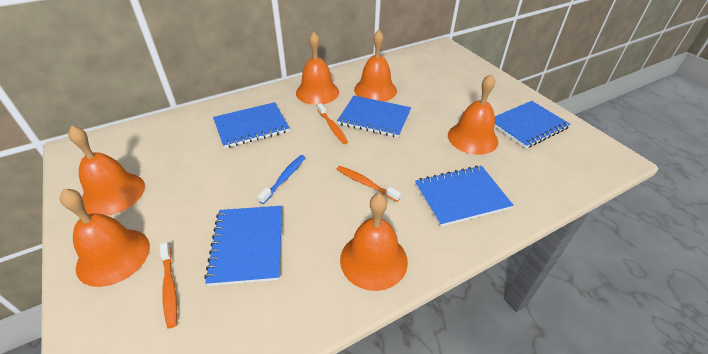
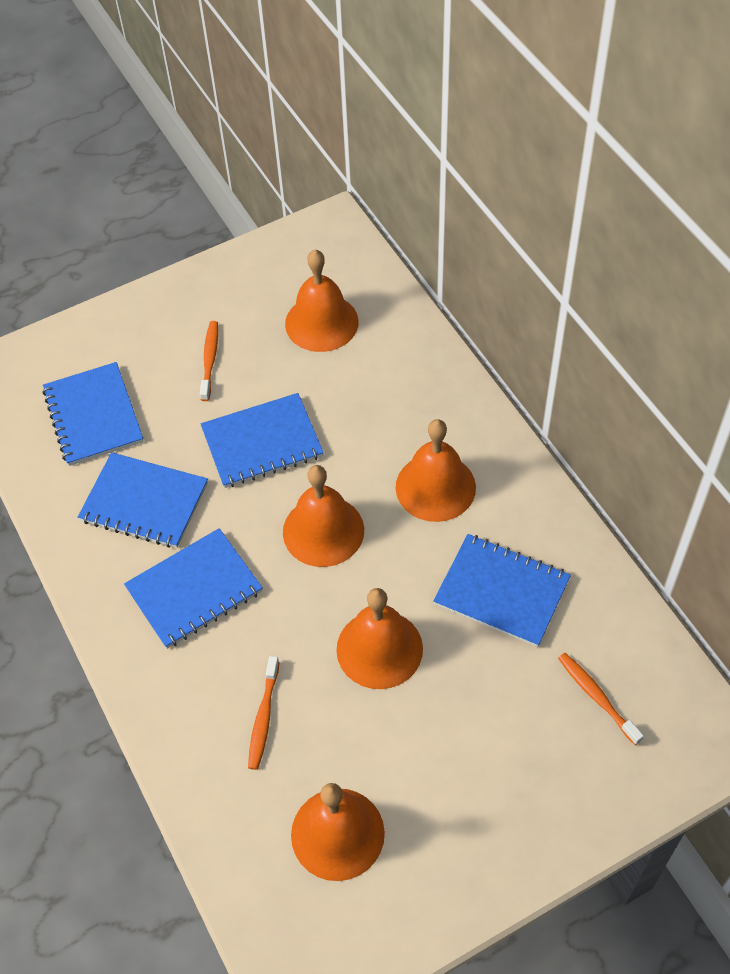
blue toothbrush: 1 -> 0
orange bell: 6 -> 5

